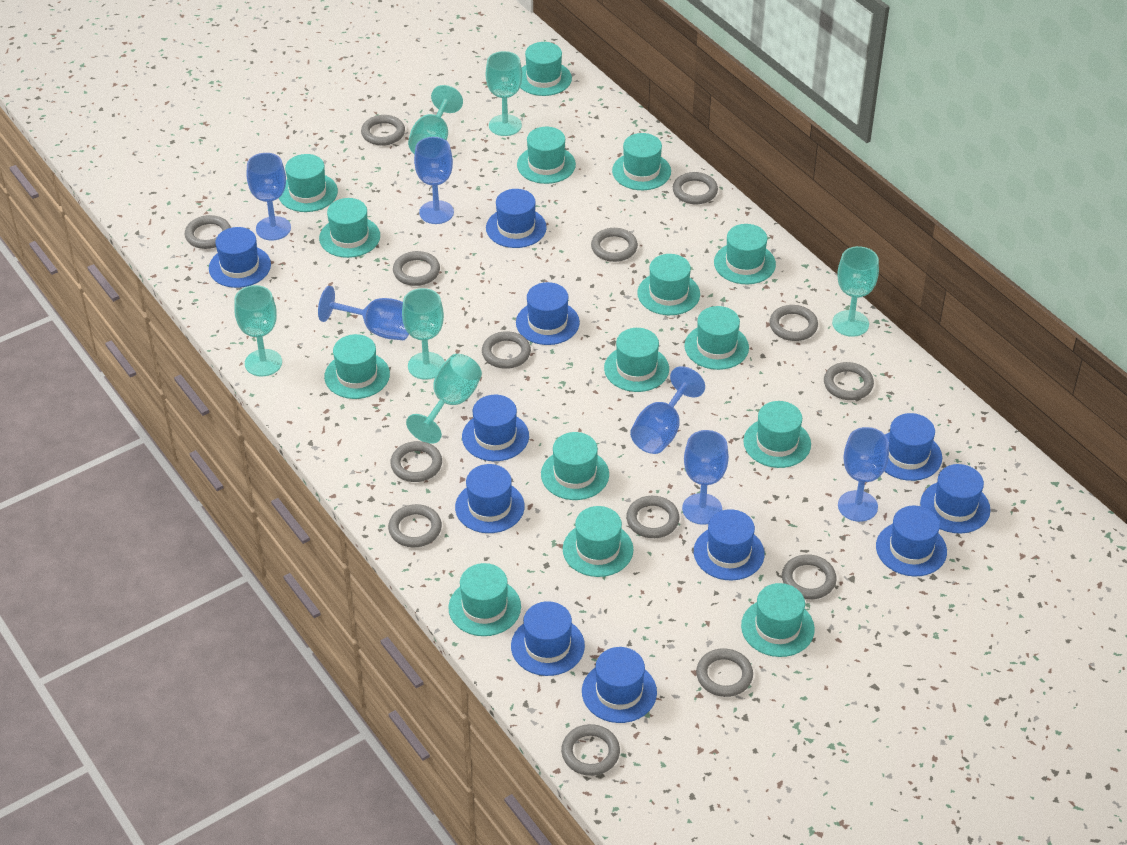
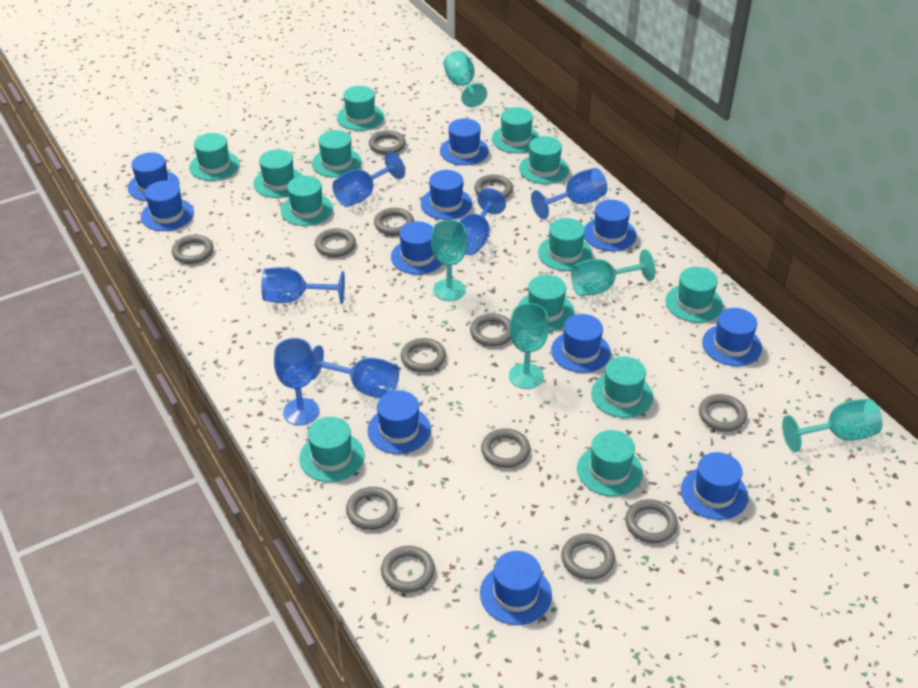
grey ring: 14 -> 13
turquoise goblet: 6 -> 5
turquoise hat: 15 -> 13

